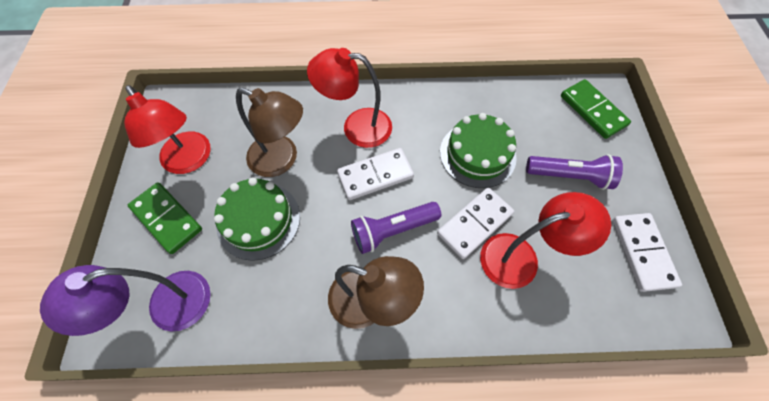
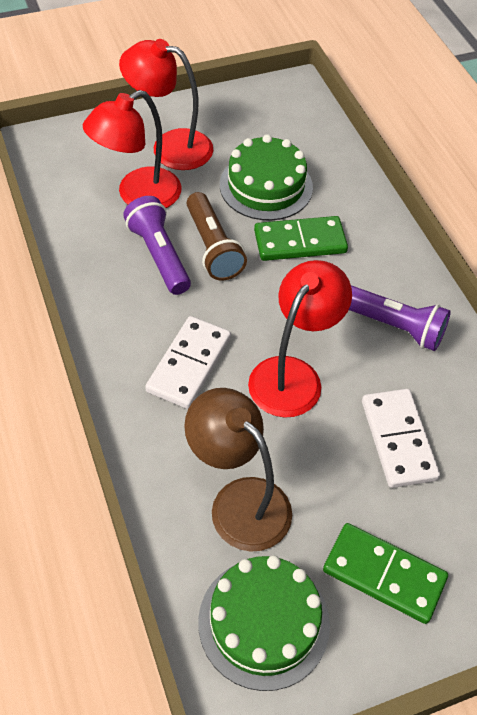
brown flashlight: 0 -> 1
brown lamp: 2 -> 1
purple lamp: 1 -> 0
white domino: 3 -> 2

